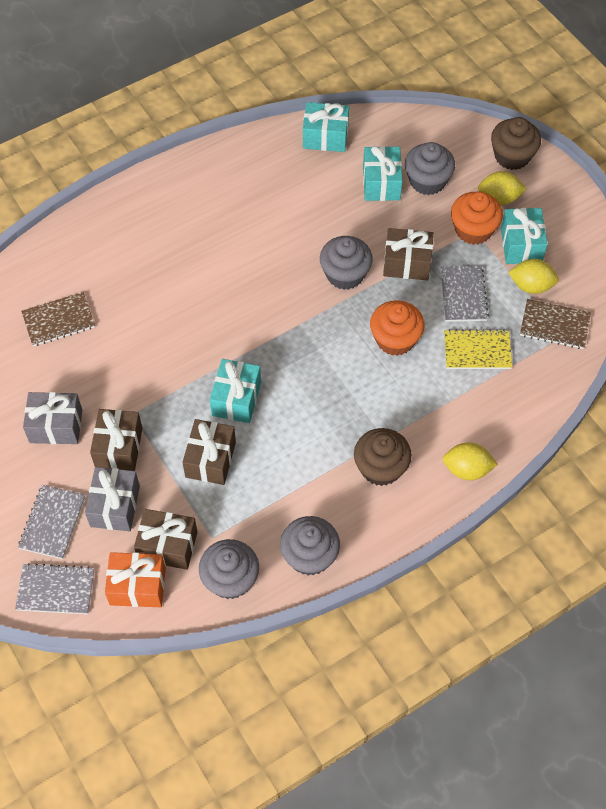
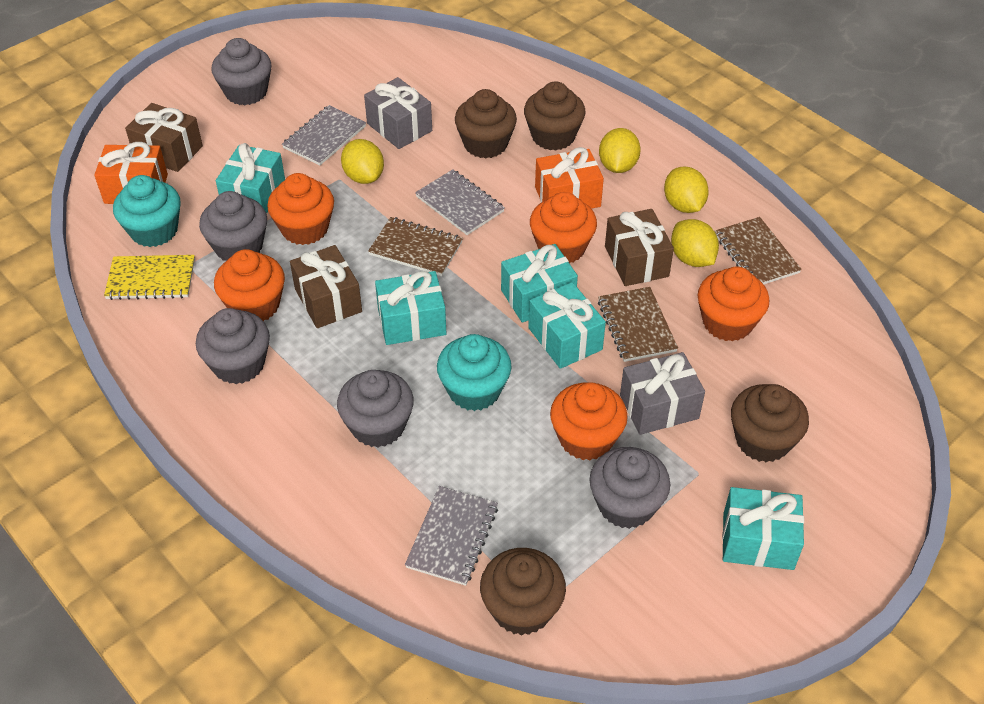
brown cupcake: 2 -> 4
brown gift: 4 -> 3
brown notebook: 2 -> 3
grey cupcake: 4 -> 5
orange cupcake: 2 -> 5
orange gift: 1 -> 2
turquoise cupcake: 0 -> 2
turquoise gift: 4 -> 5
yellow lemon: 3 -> 4

